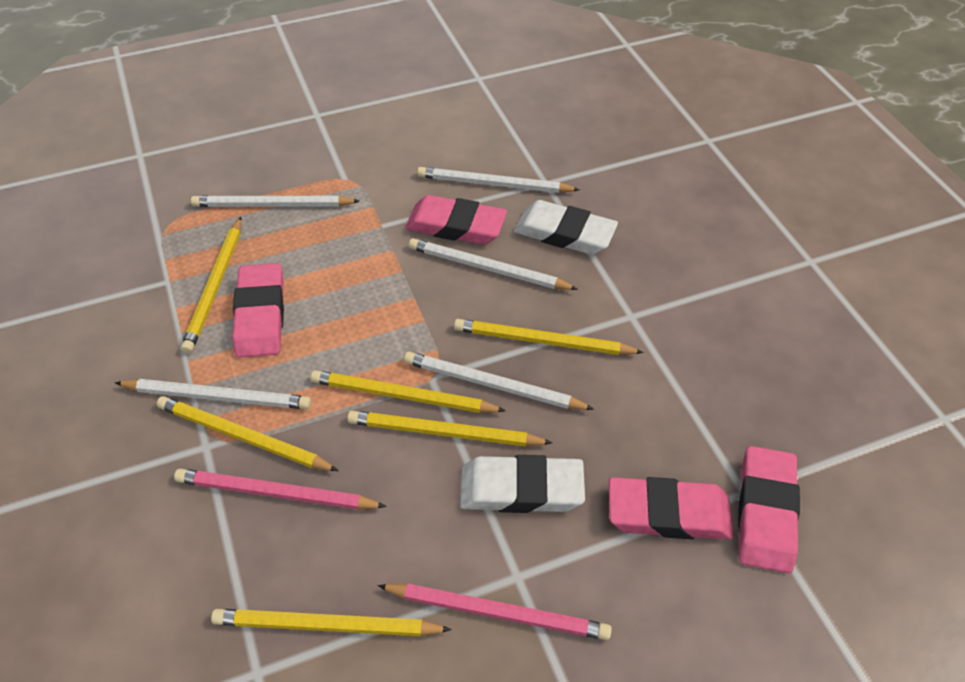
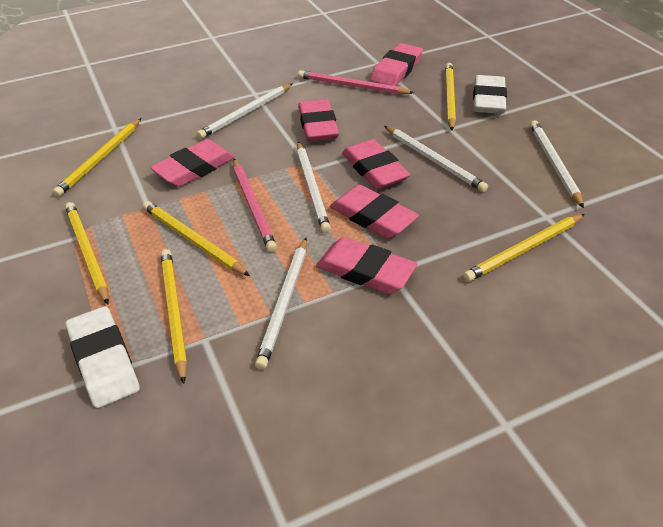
pink eraser: 4 -> 6

